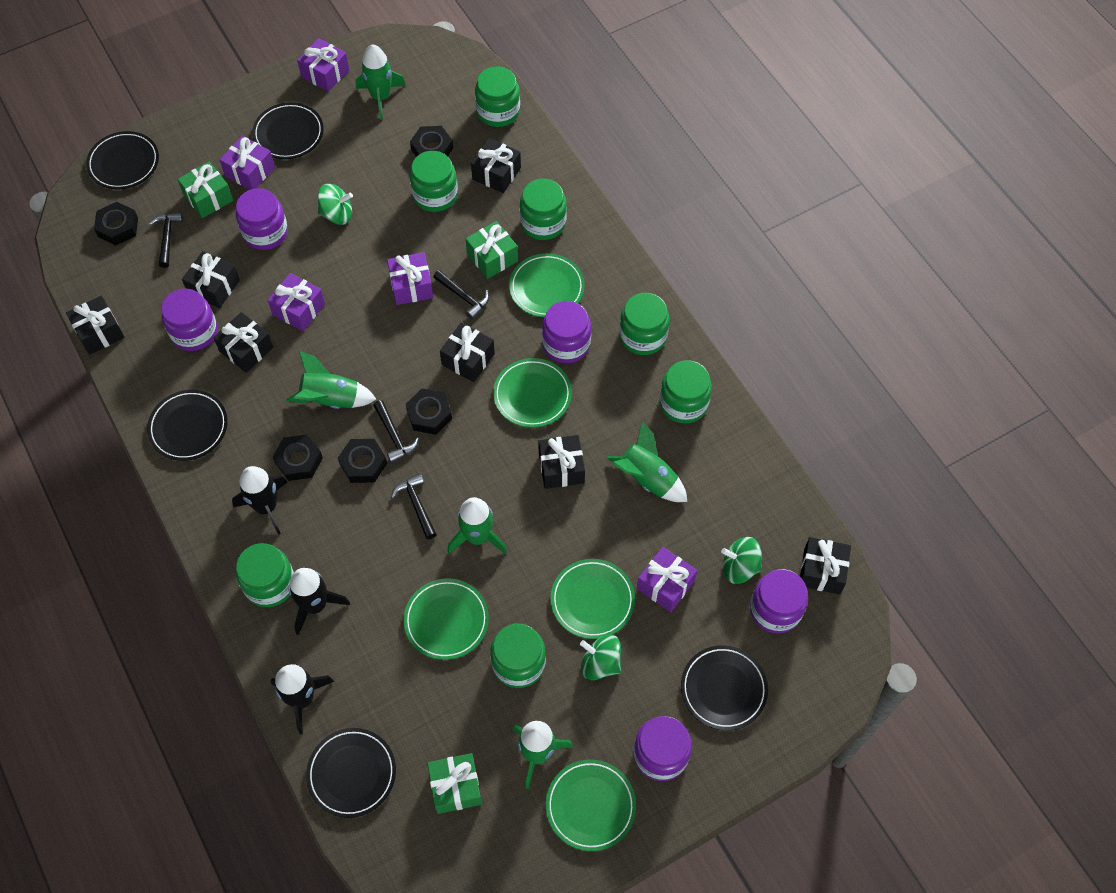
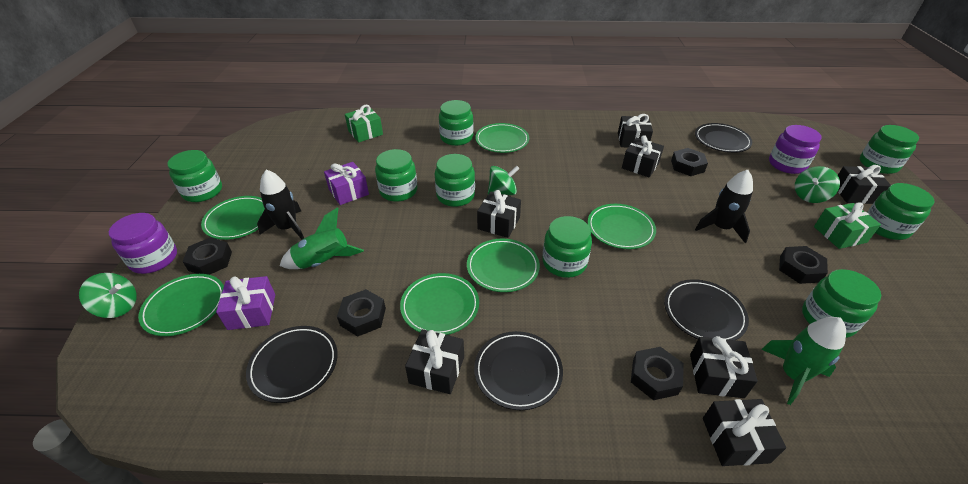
black hammer: 4 -> 0
black plate: 5 -> 4
black rocket: 3 -> 2
green gift: 3 -> 2
green jar: 7 -> 8
green plate: 5 -> 6
green rocket: 5 -> 2
purple gift: 5 -> 2
purple jar: 5 -> 2

